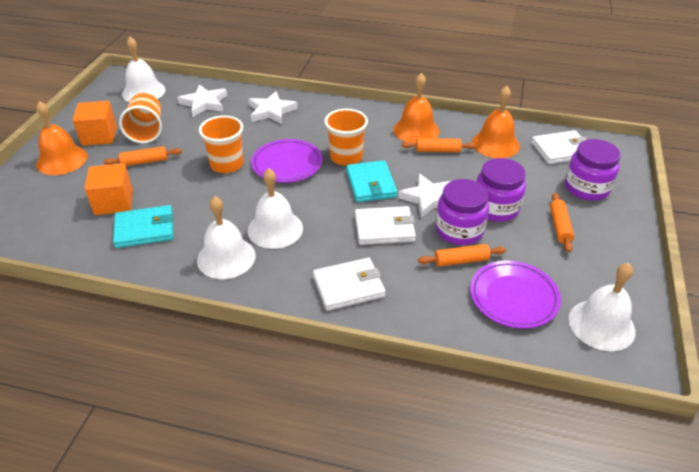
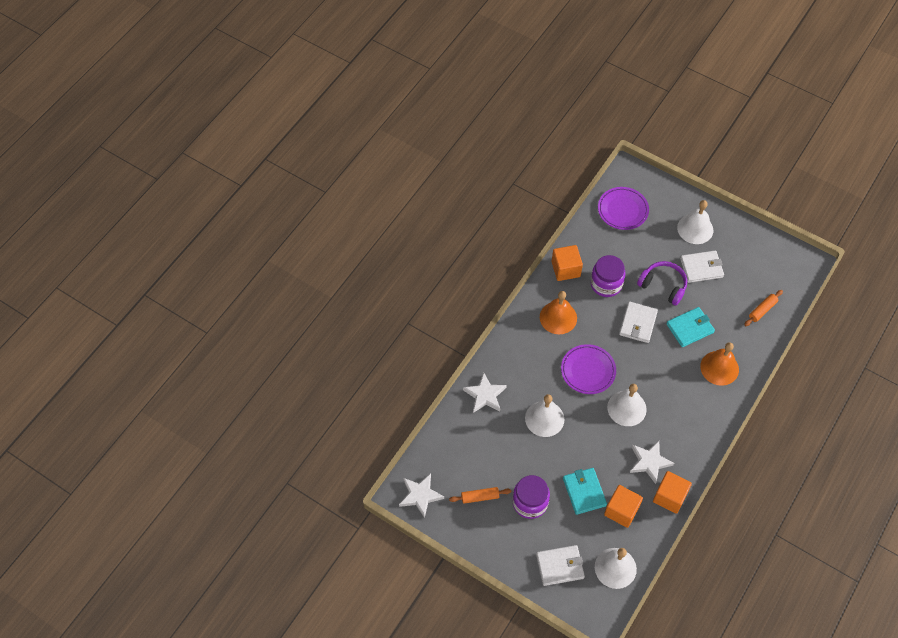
orange bell: 3 -> 2
orange cube: 2 -> 3
orange cup: 3 -> 0
orange rolling pin: 4 -> 2
purple headphones: 0 -> 1
purple jar: 3 -> 2

